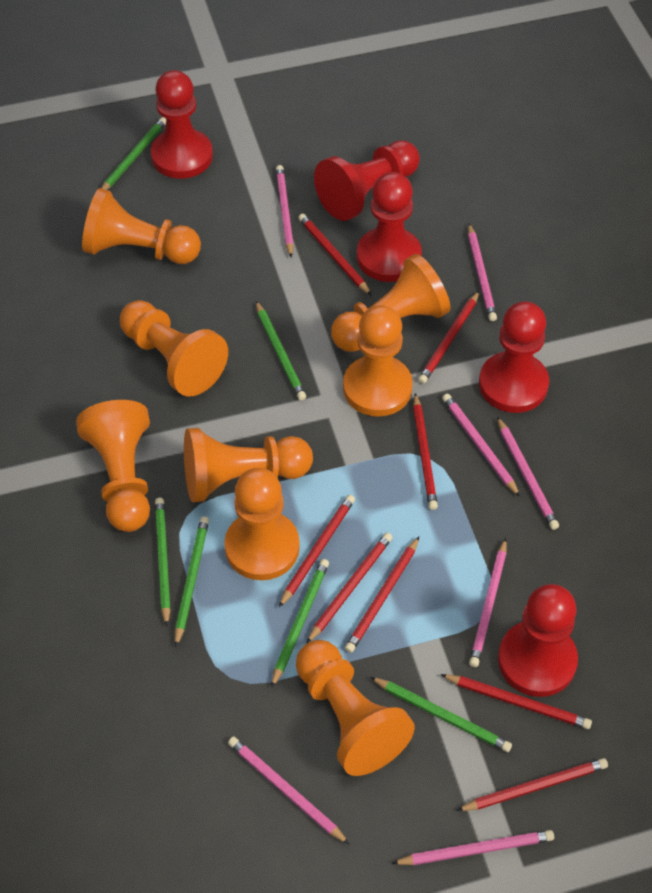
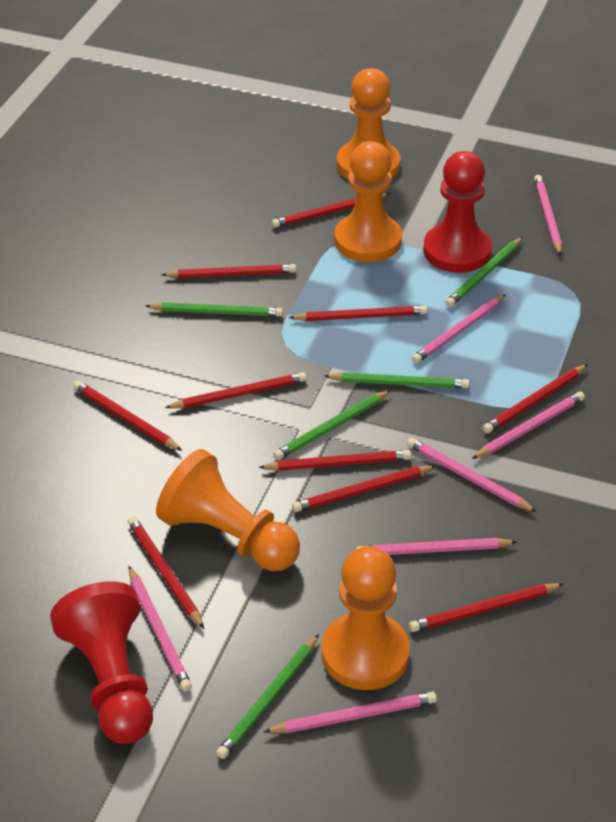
green pencil: 6 -> 5
orange pawn: 8 -> 4
red pawn: 5 -> 2
red pencil: 8 -> 10

